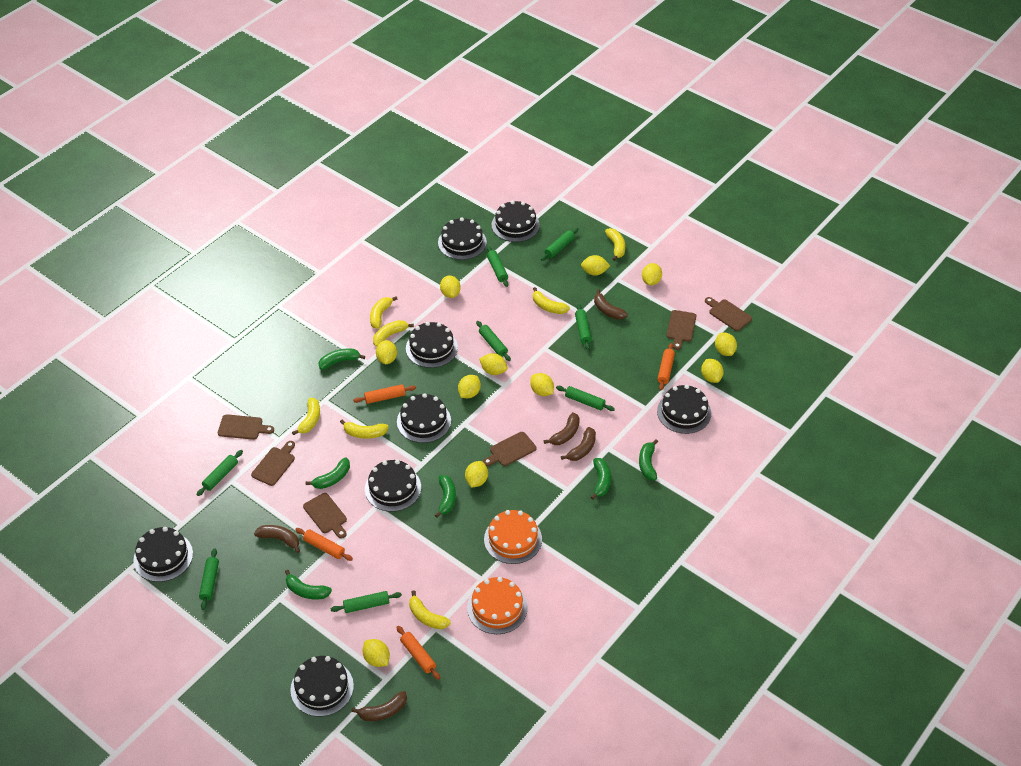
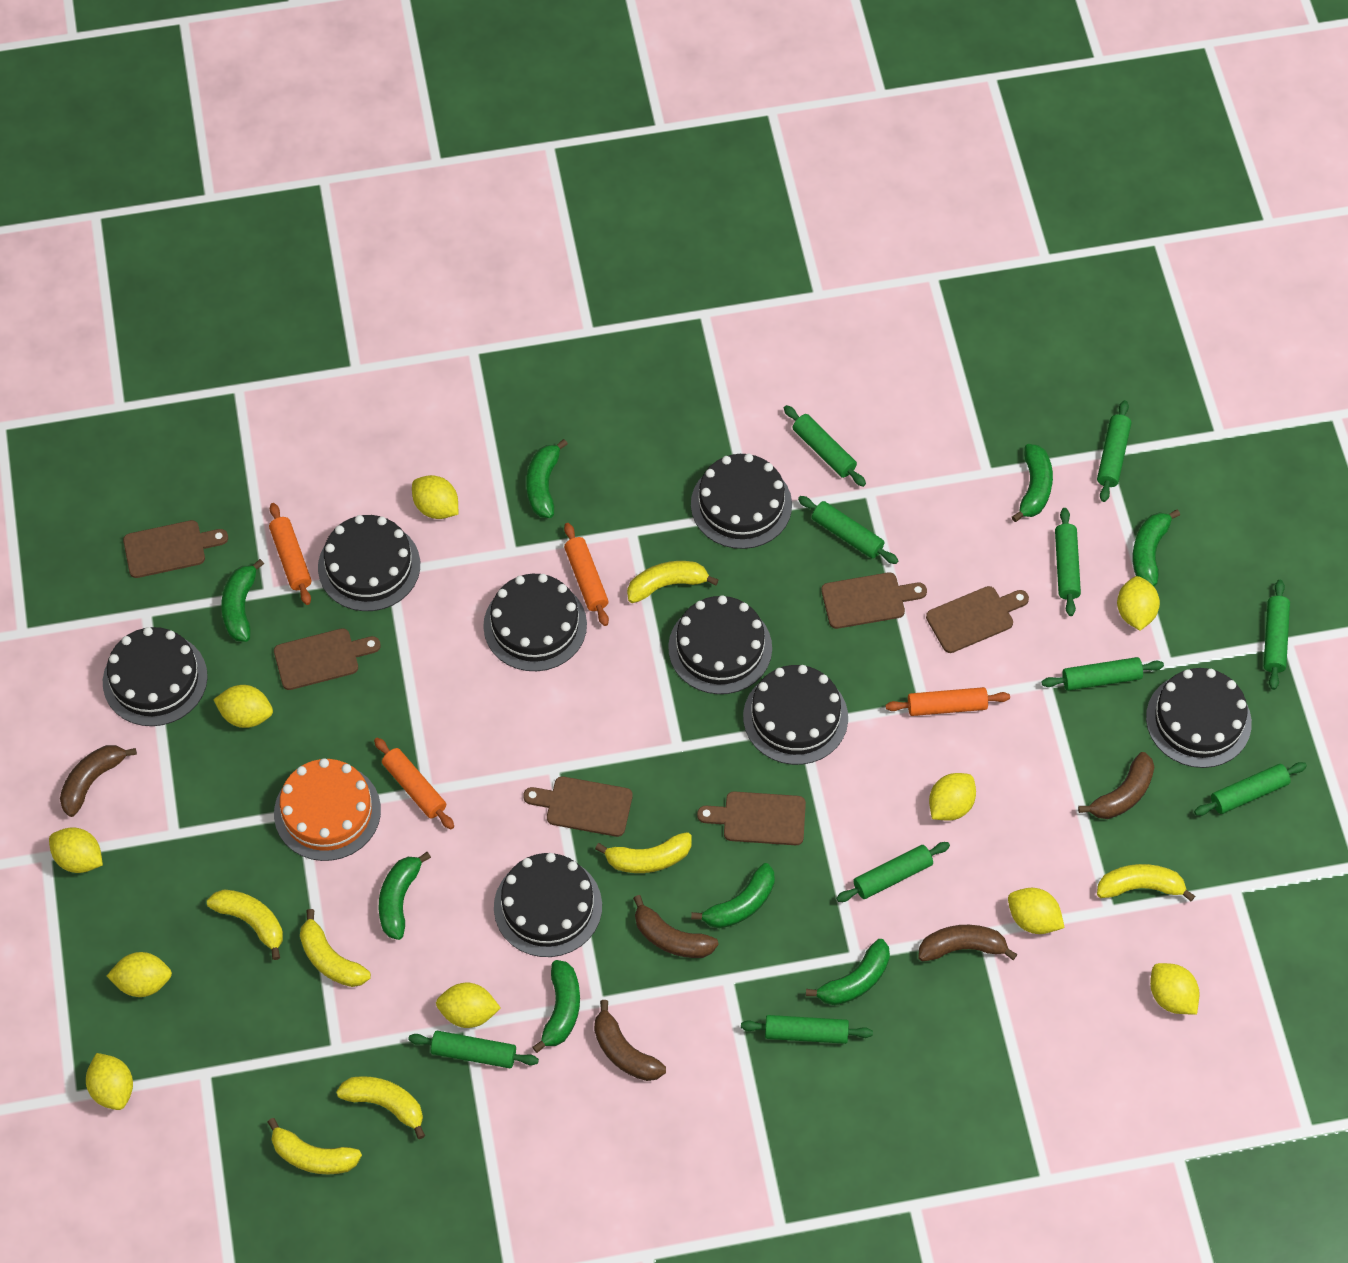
green banana: 6 -> 8
green rolling pin: 8 -> 10
orange cake: 2 -> 1
yellow lemon: 11 -> 10

